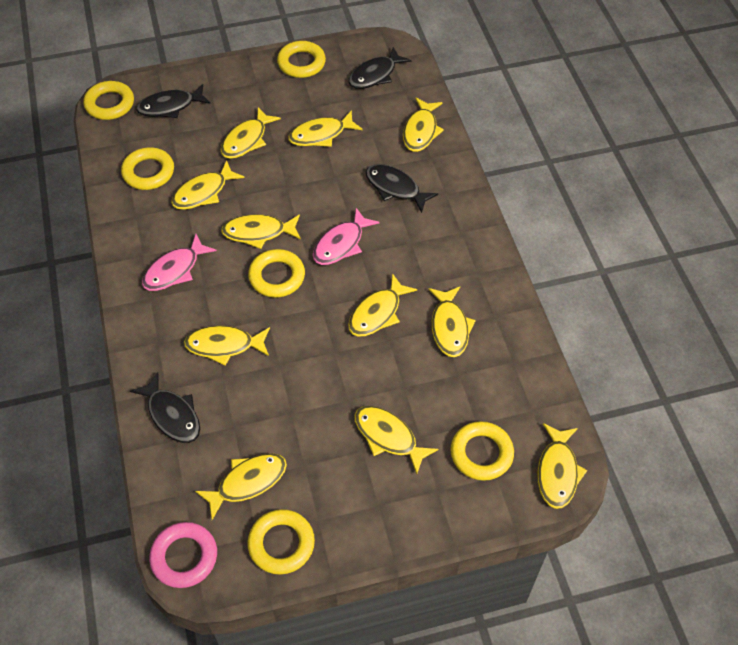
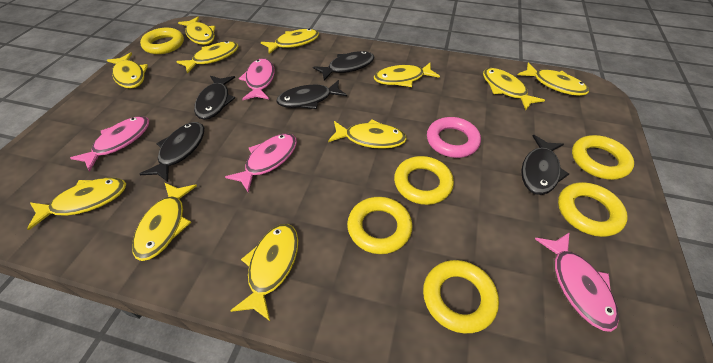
black fish: 4 -> 5
pink fish: 2 -> 4

